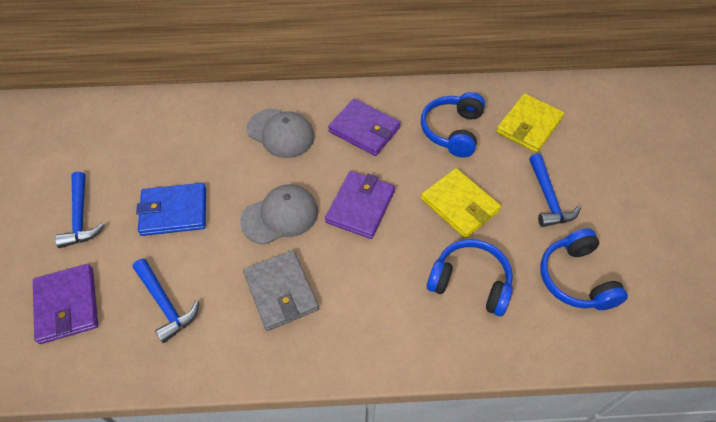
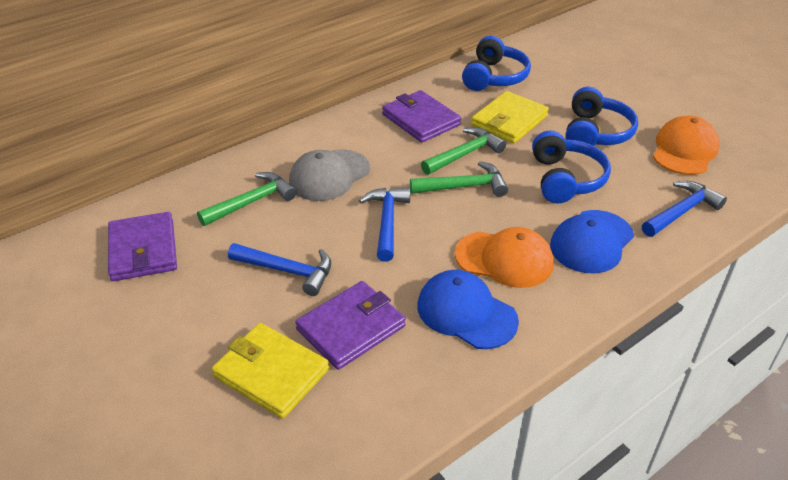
blue cap: 0 -> 2
blue wallet: 1 -> 0
green hammer: 0 -> 3
grey cap: 2 -> 1
grey wallet: 1 -> 0
orange cap: 0 -> 2

